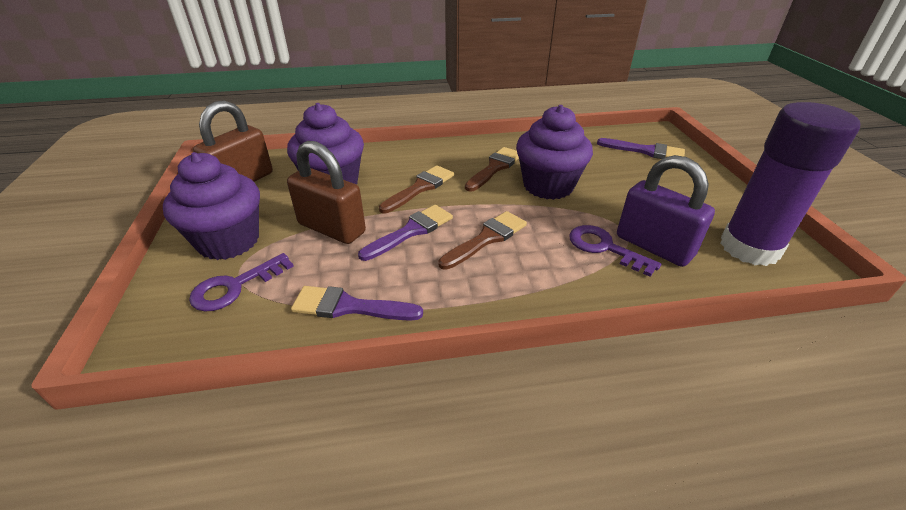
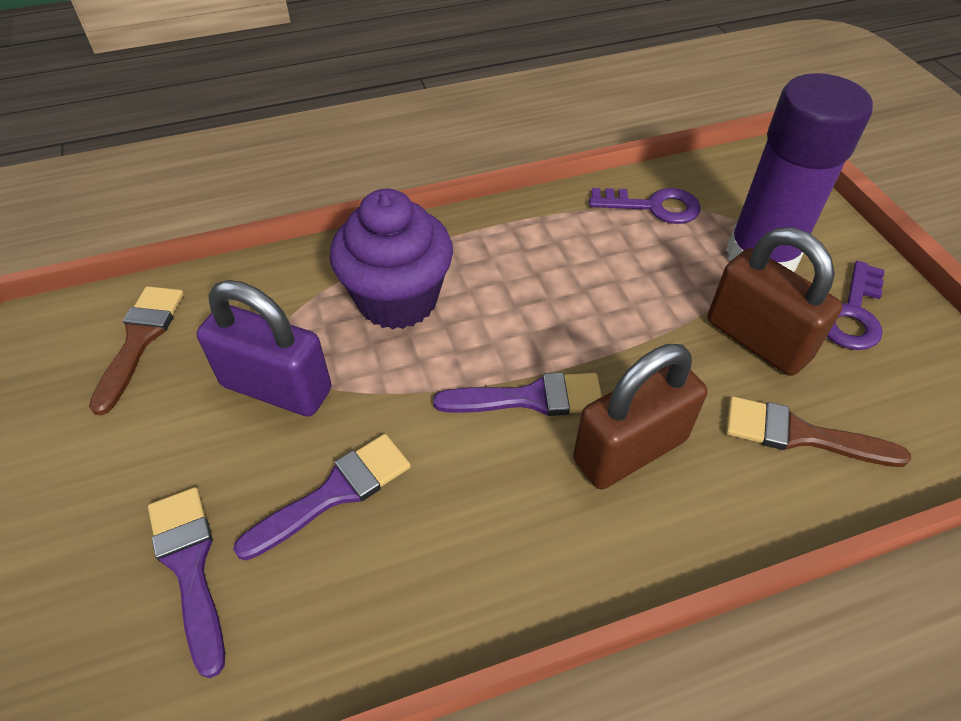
brown brush: 3 -> 2
purple cupcake: 3 -> 1

